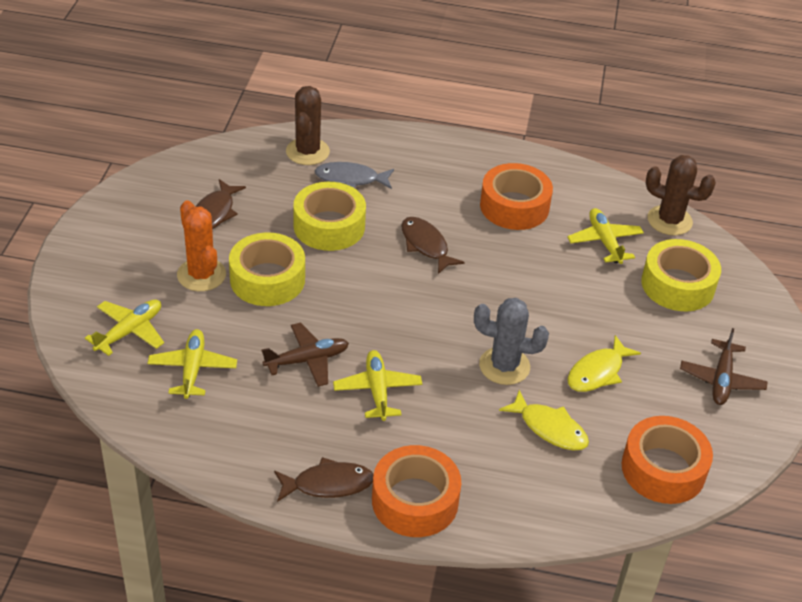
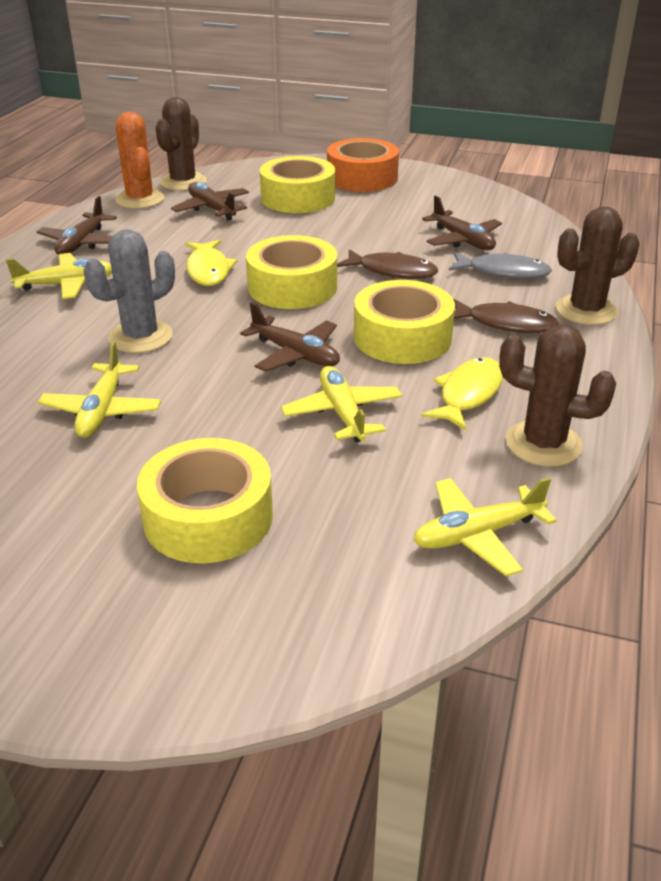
brown cactus: 2 -> 3
brown fish: 3 -> 2
brown plane: 2 -> 4
orange tape: 3 -> 1
yellow tape: 3 -> 4

